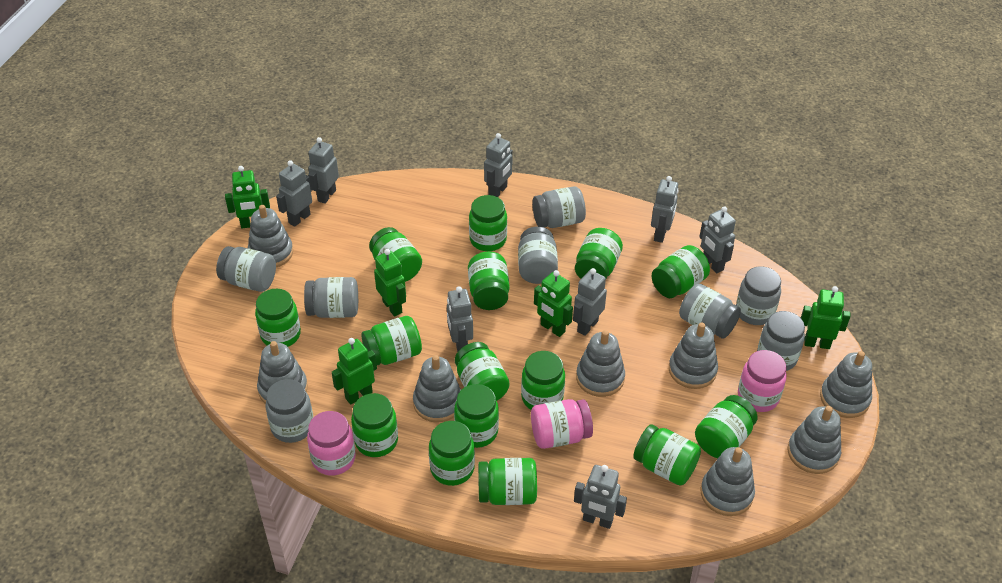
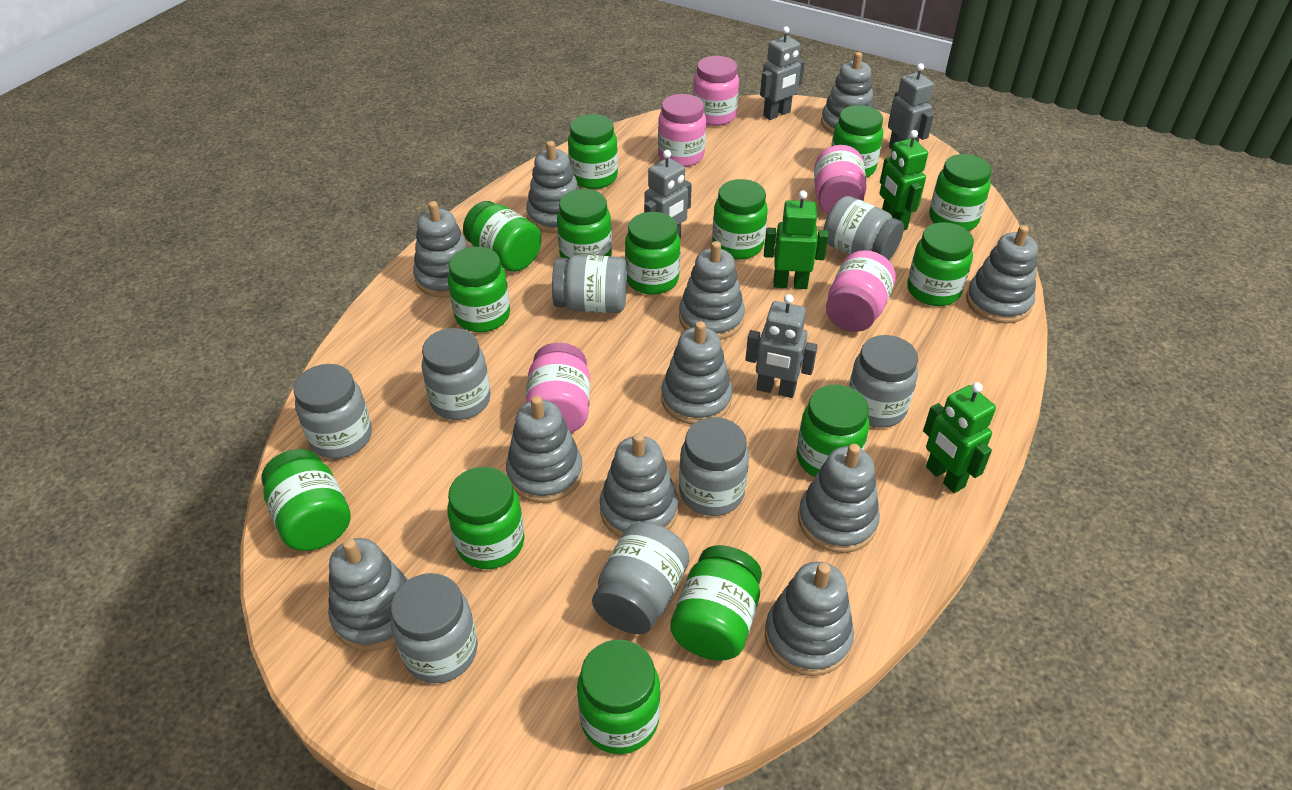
green jar: 15 -> 14
green robot: 5 -> 3
grey robot: 8 -> 4
grey stacking toy: 8 -> 11
pink jar: 3 -> 5

